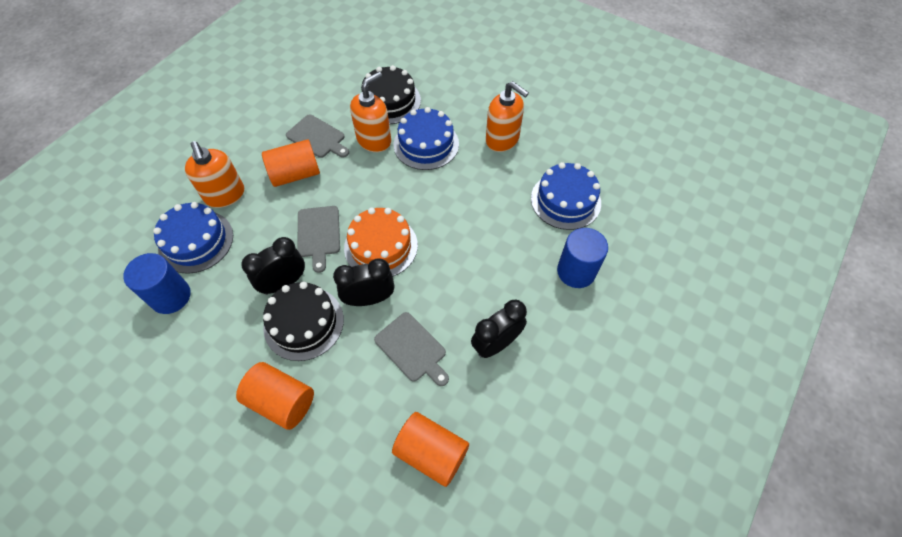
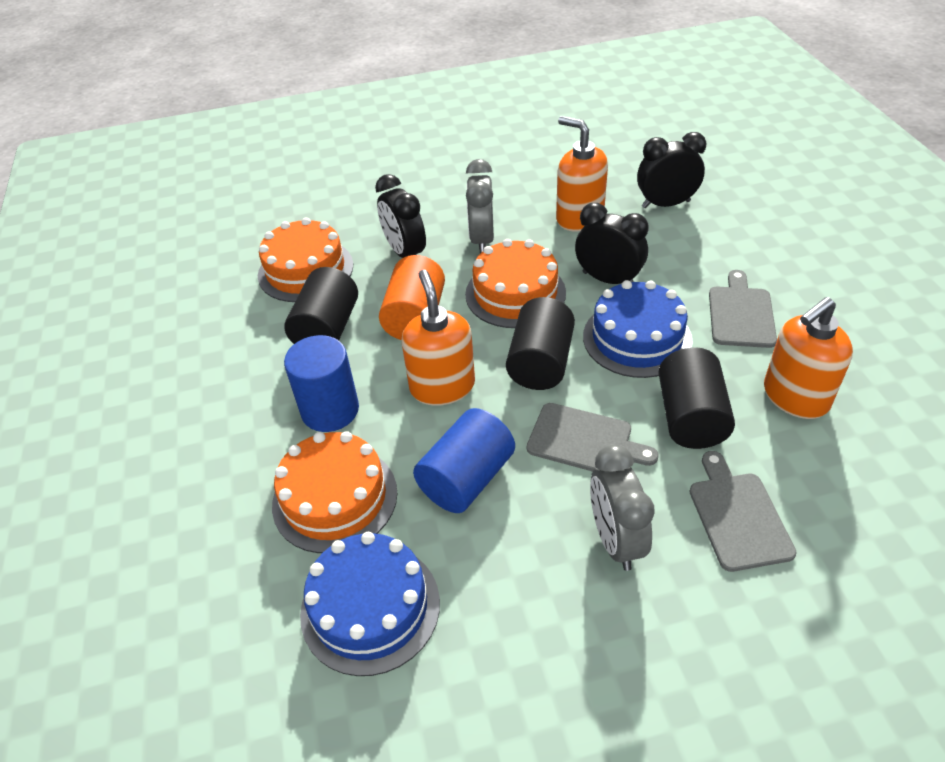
black cake: 2 -> 0
black cylinder: 0 -> 3
blue cake: 3 -> 2
grey clock: 0 -> 2
orange cake: 1 -> 3
orange cylinder: 3 -> 1

